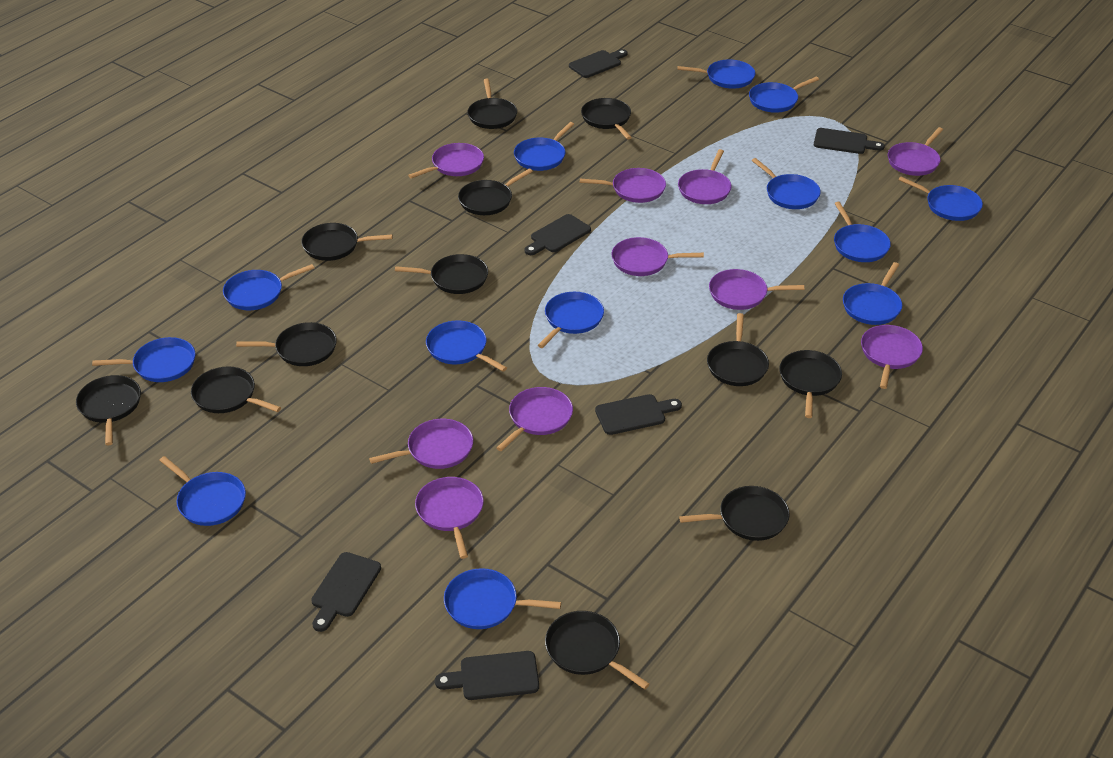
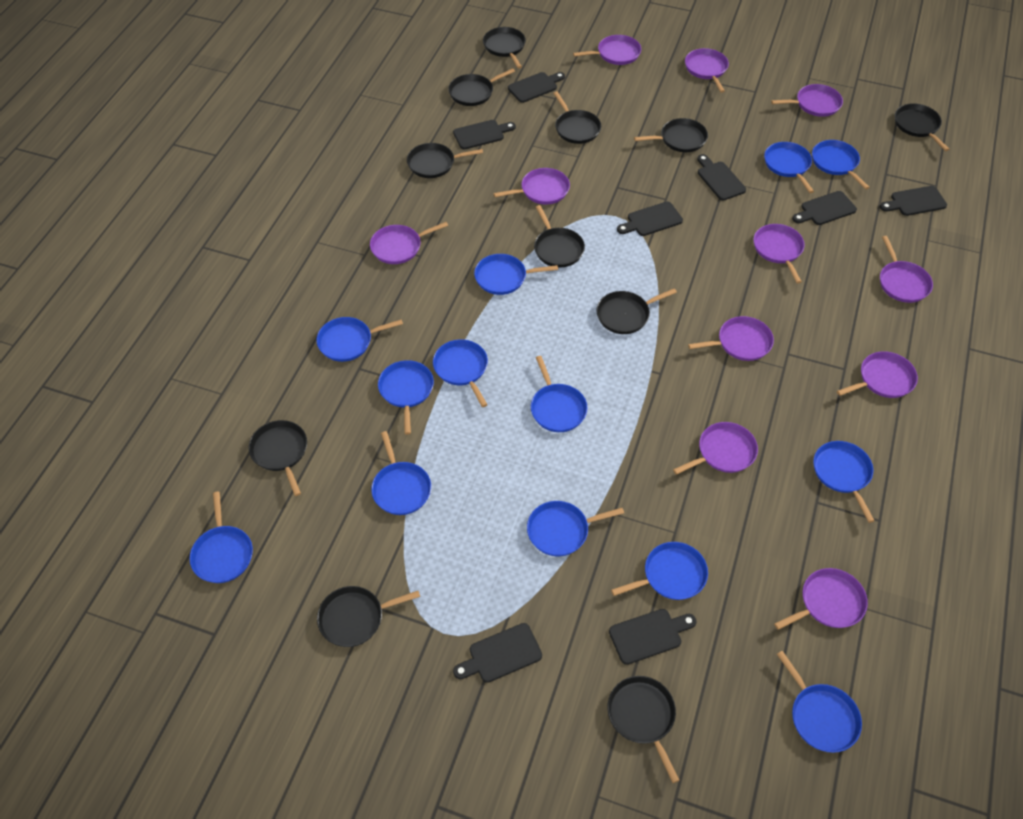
black cutting board: 6 -> 8
black pan: 12 -> 11
purple pan: 10 -> 11

